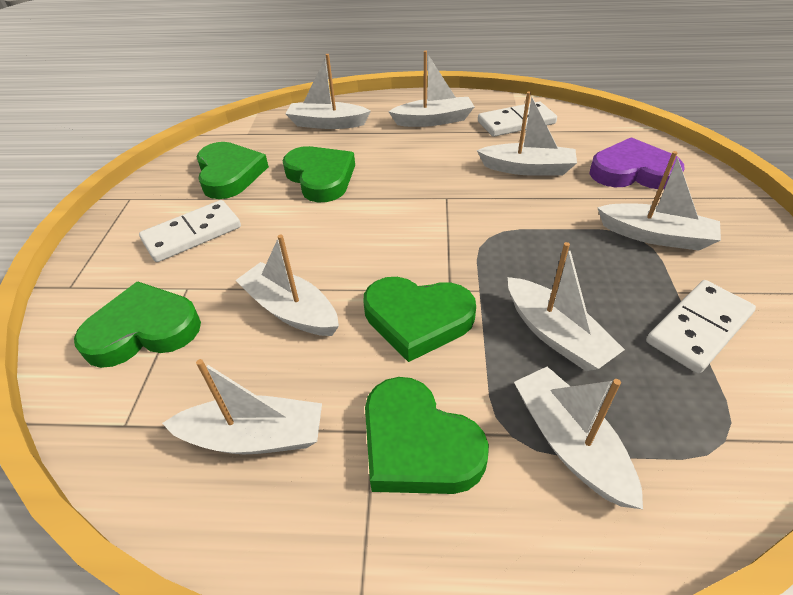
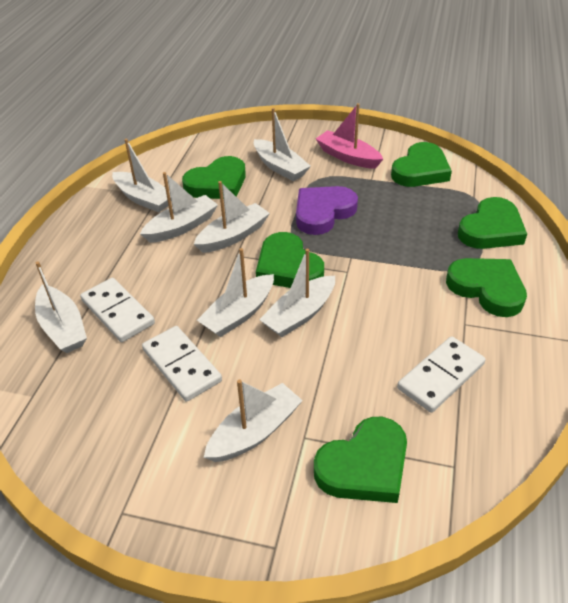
green heart: 5 -> 6
pink boat: 0 -> 1

